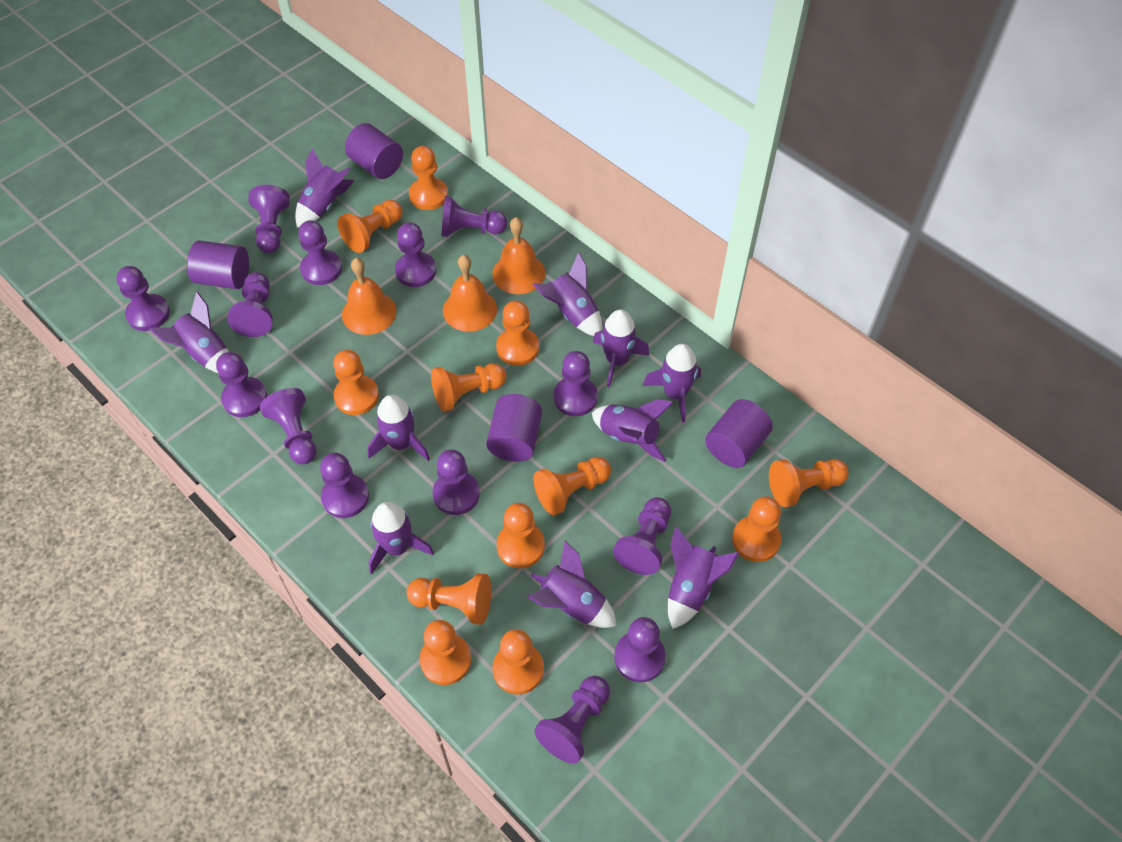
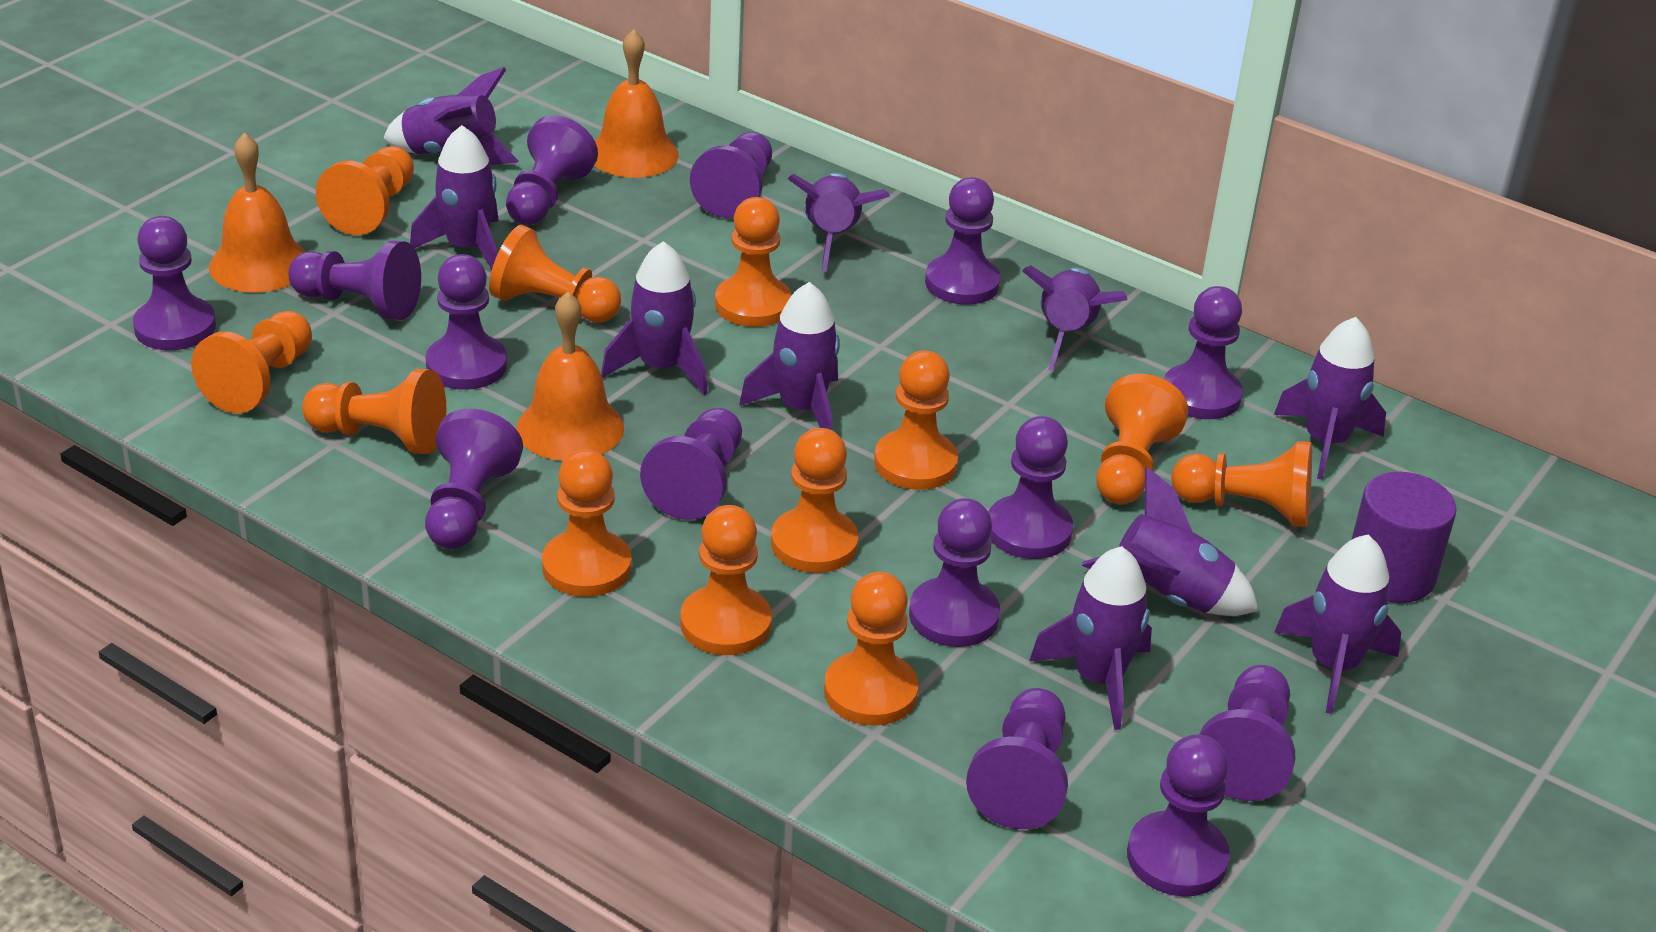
purple cylinder: 4 -> 1

